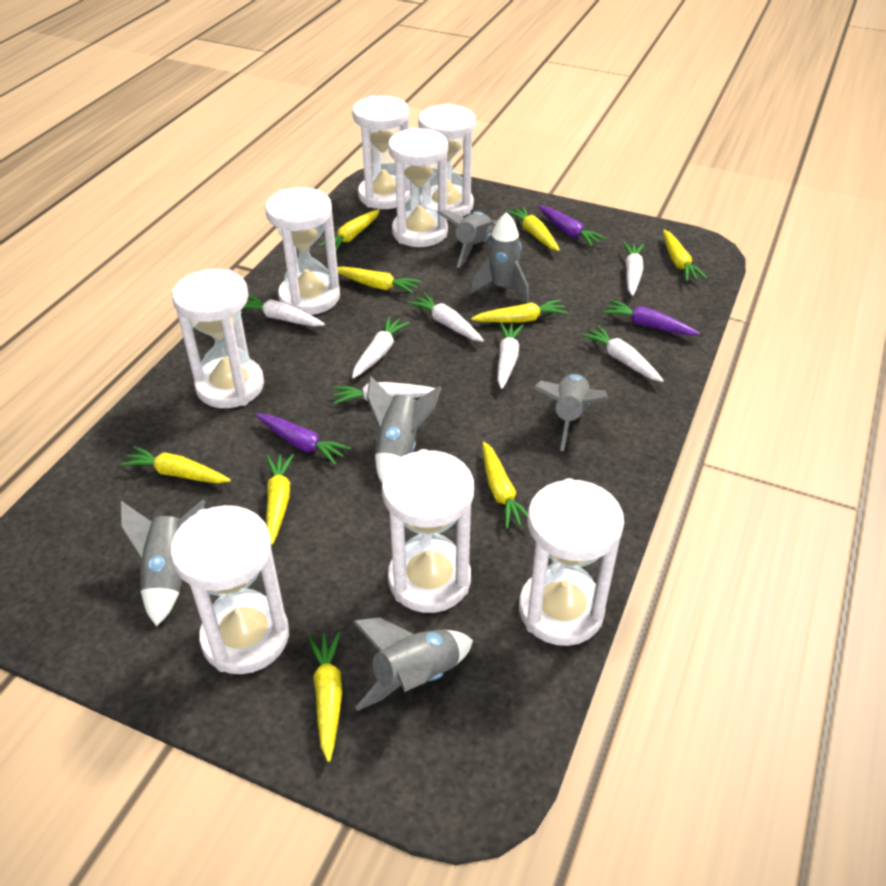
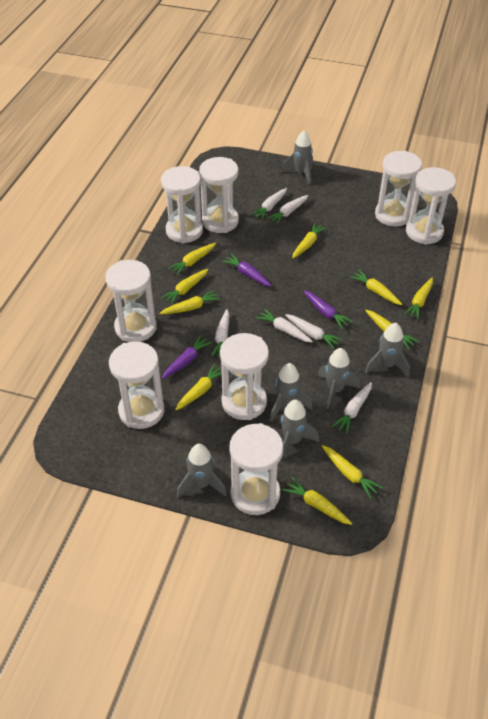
white carrot: 7 -> 6
yellow carrot: 9 -> 10

